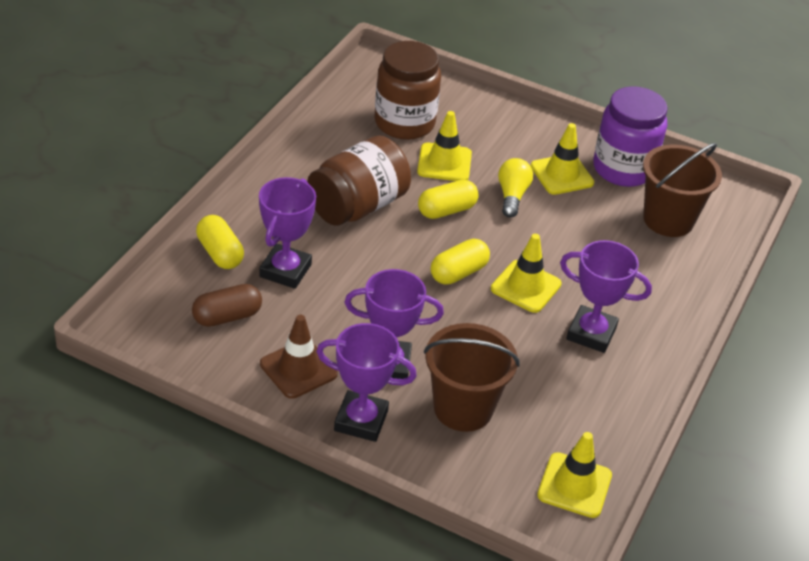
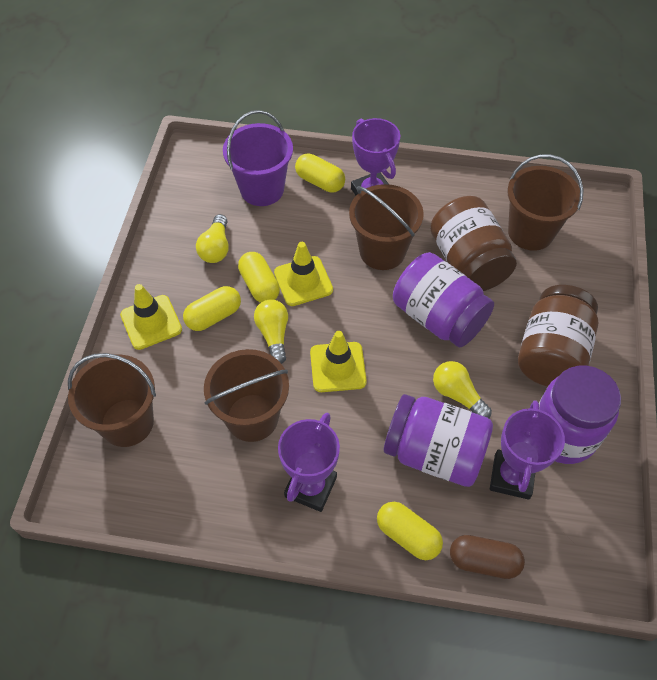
brown bucket: 2 -> 4
brown traffic cone: 1 -> 0
purple bucket: 0 -> 1
purple jar: 1 -> 3
purple trophy: 4 -> 3
yellow capsule: 3 -> 4
yellow light bulb: 1 -> 3
yellow traffic cone: 4 -> 3

